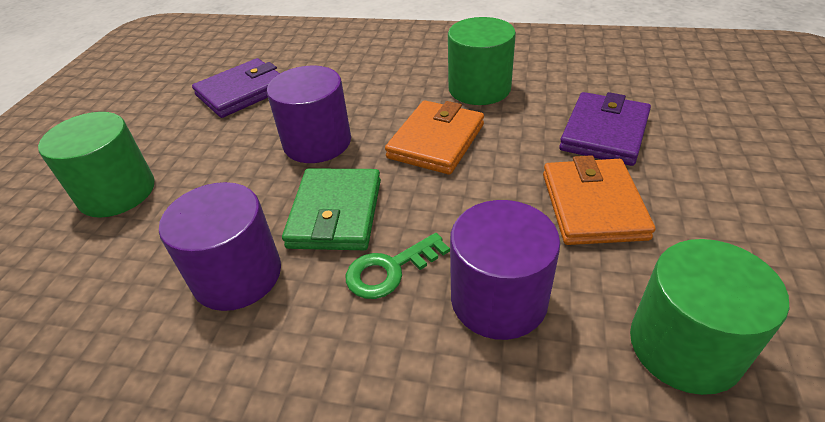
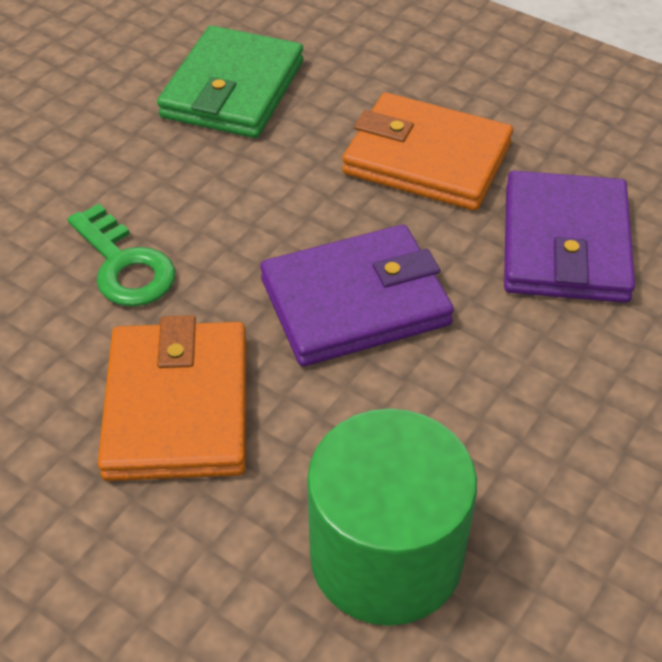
green cylinder: 3 -> 1
purple cylinder: 3 -> 0

